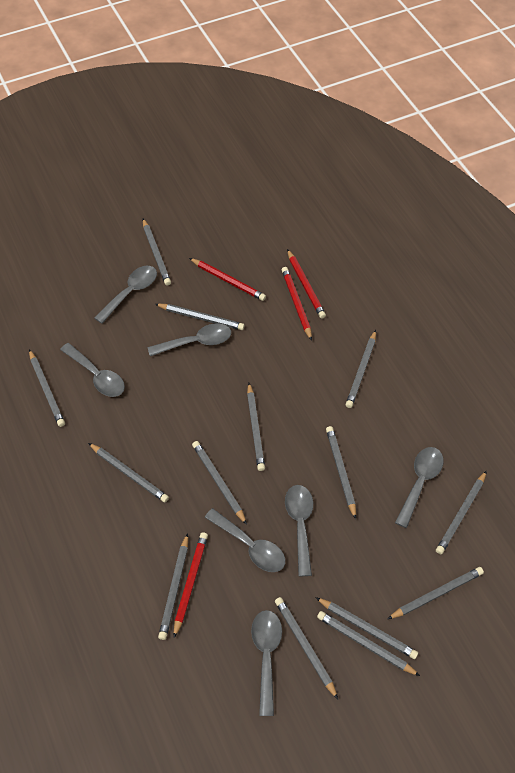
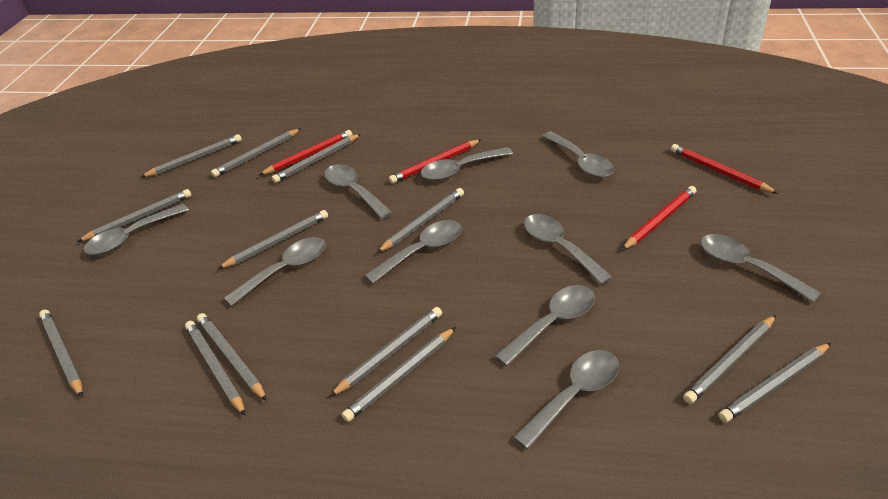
grey pencil: 14 -> 13
grey spoon: 7 -> 10

